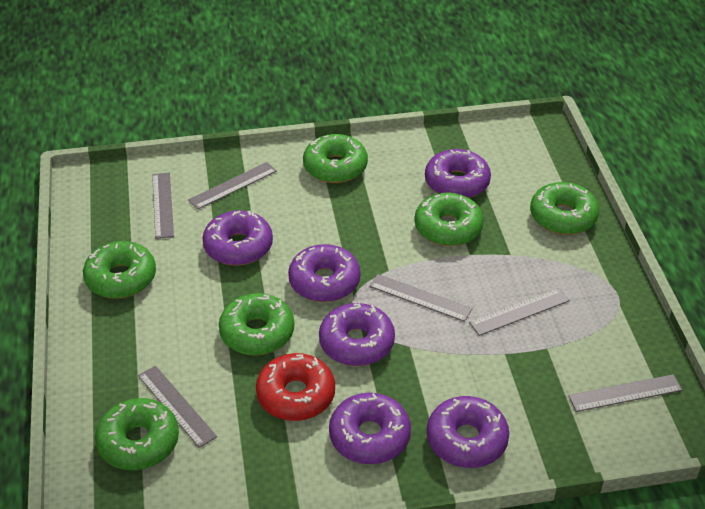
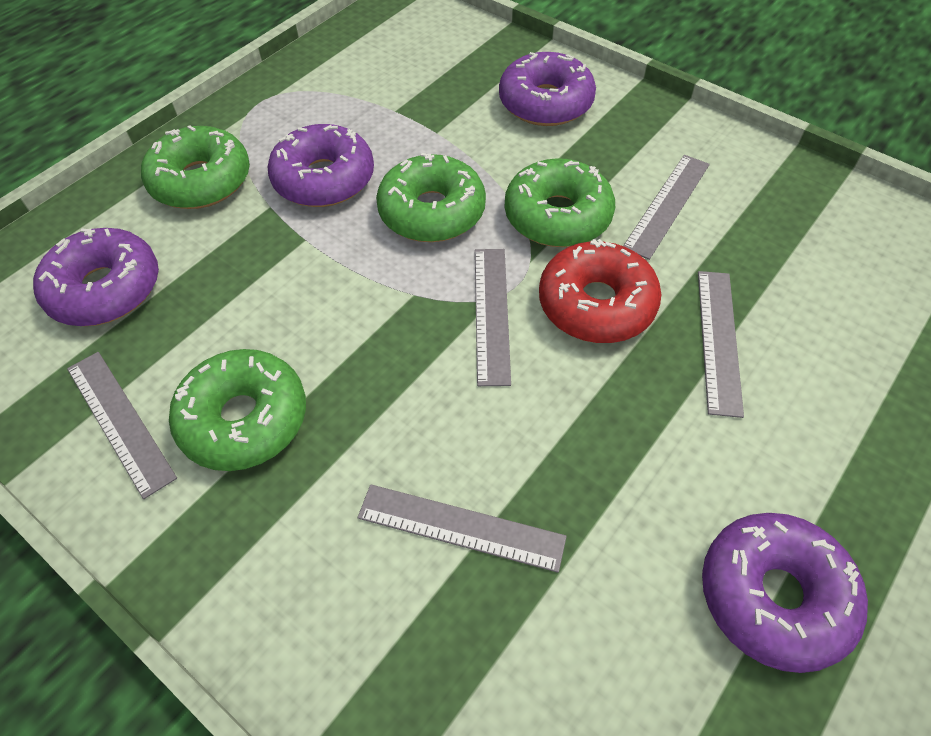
green donut: 6 -> 4
grey ruler: 6 -> 5
purple donut: 6 -> 4

